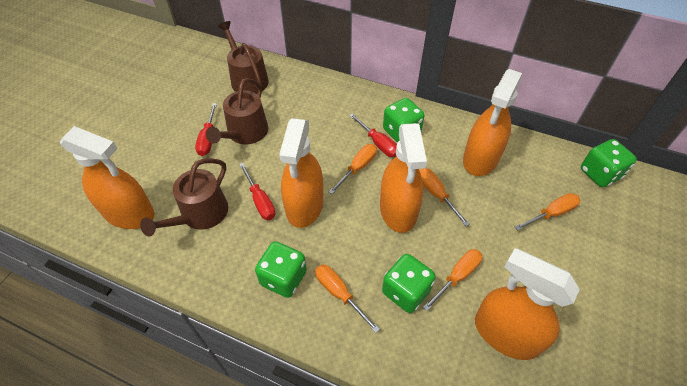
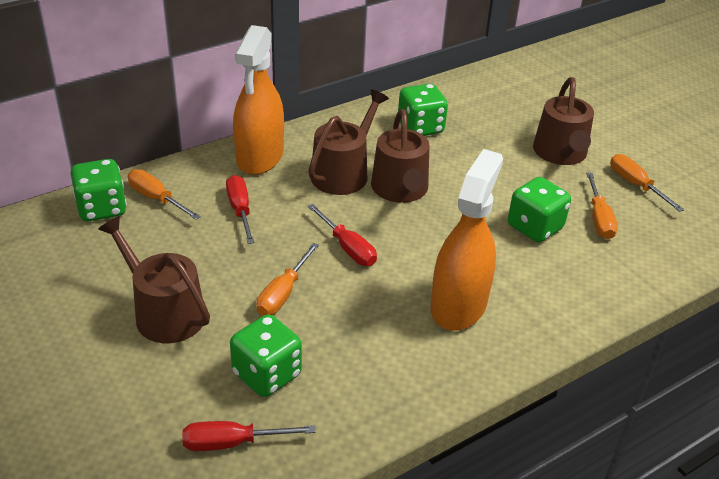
brown watering can: 3 -> 4
orange screwdriver: 5 -> 4
orange spray bottle: 5 -> 2

